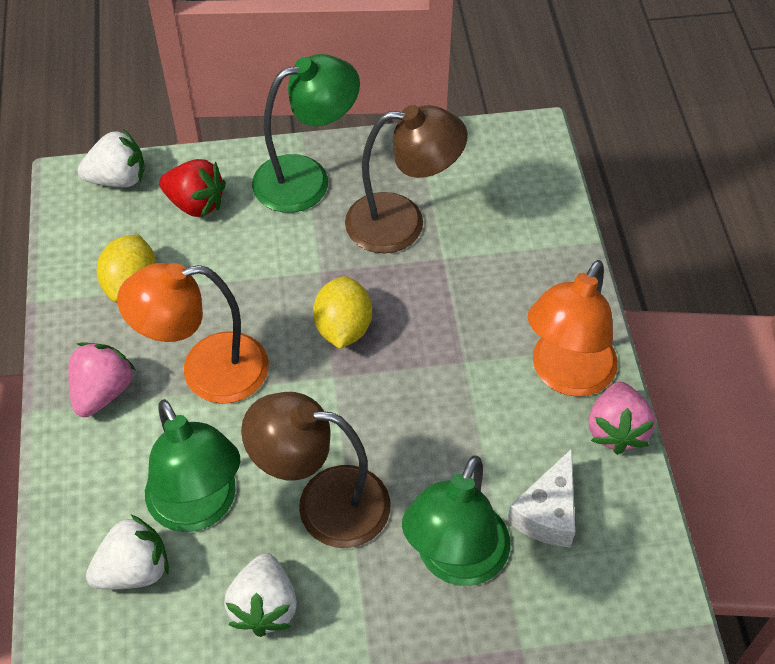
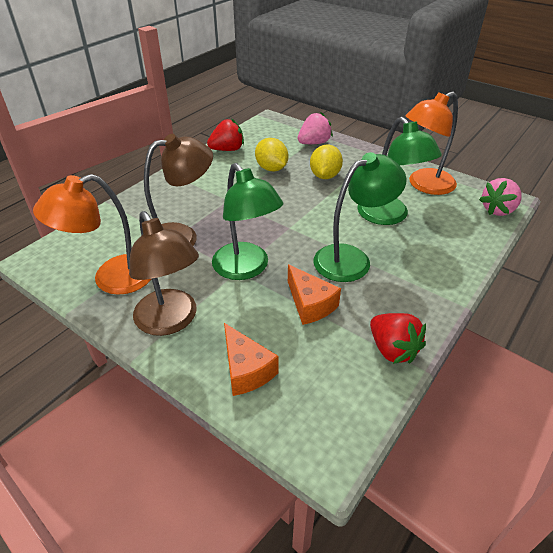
orange cheese: 0 -> 2
red strawberry: 1 -> 2
white cheese: 1 -> 0
white strawberry: 3 -> 0

